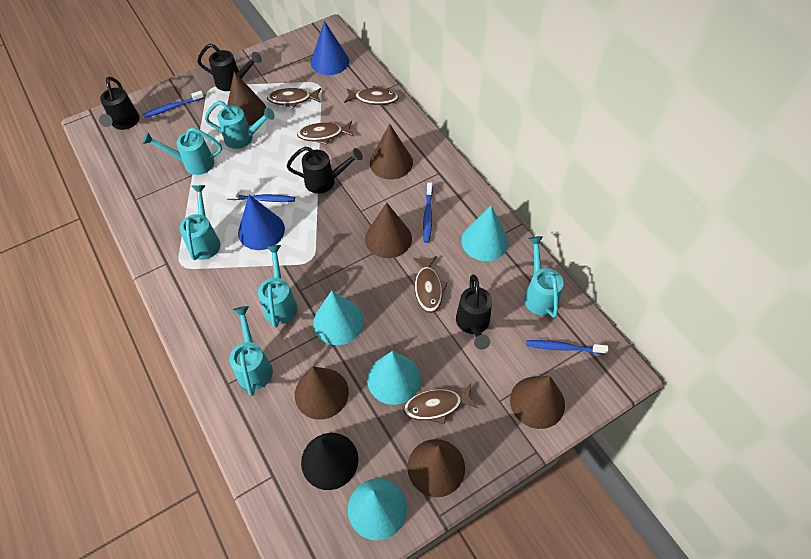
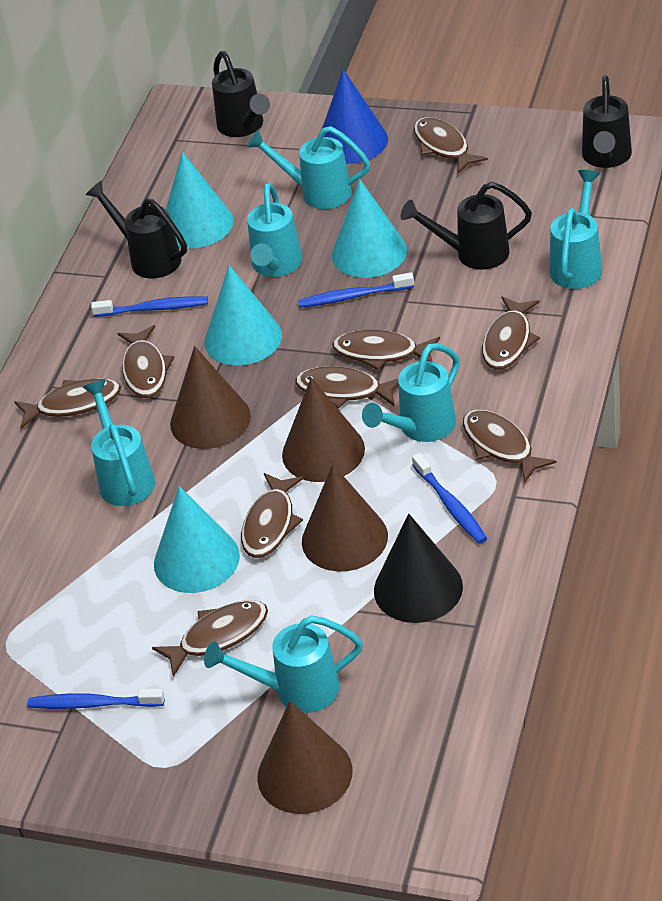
blue cone: 2 -> 1
brown cone: 6 -> 4
brown fish: 5 -> 9

